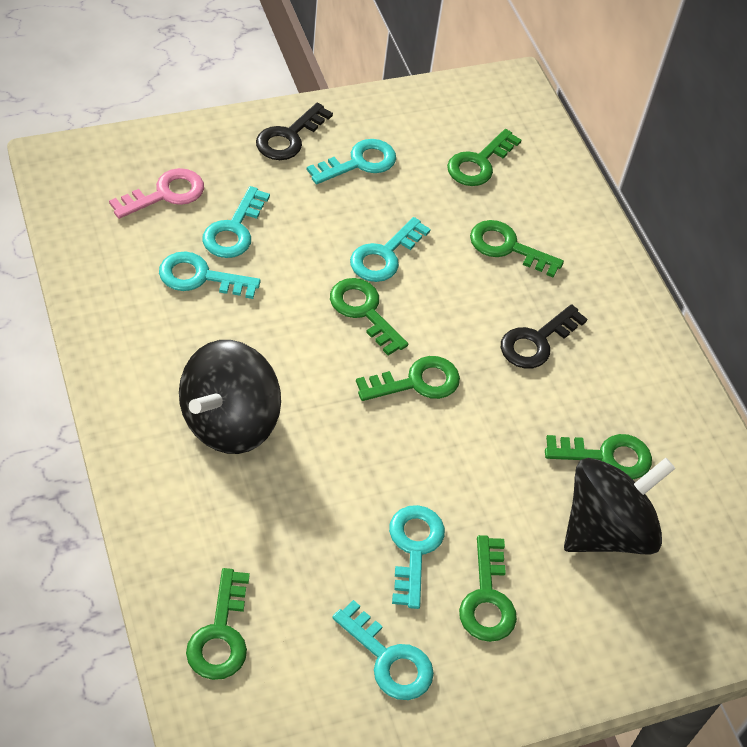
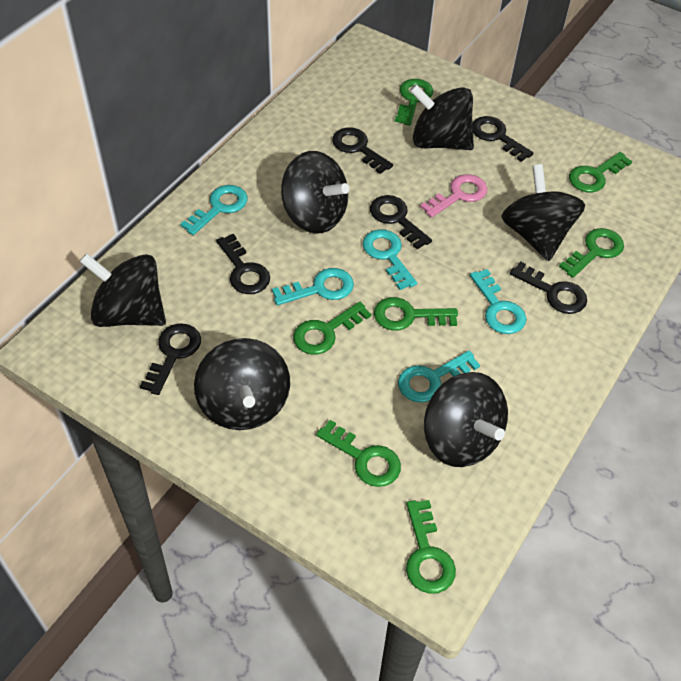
black key: 2 -> 6
black spinning top: 2 -> 6
turquoise key: 6 -> 5

